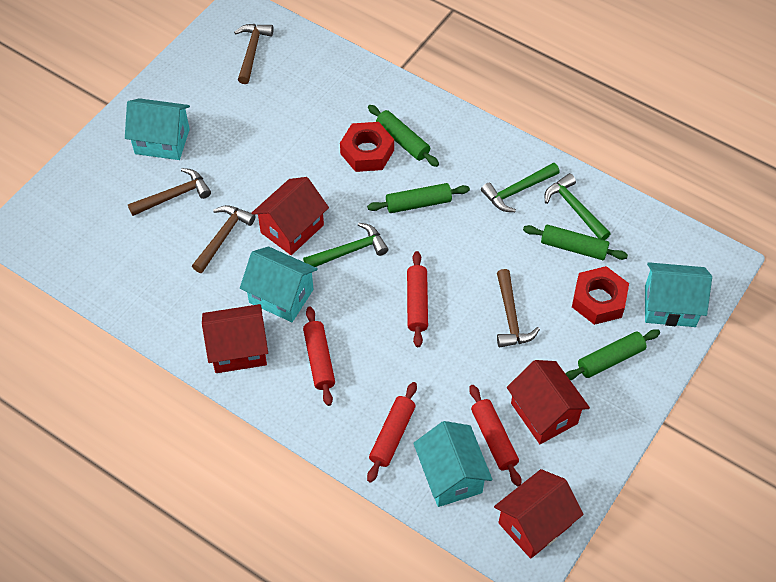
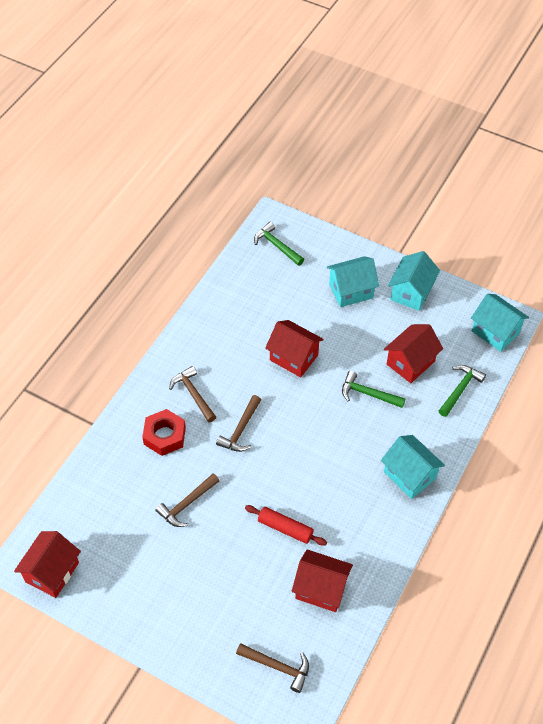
green rolling pin: 4 -> 0
red nut: 2 -> 1
red rolling pin: 4 -> 1

